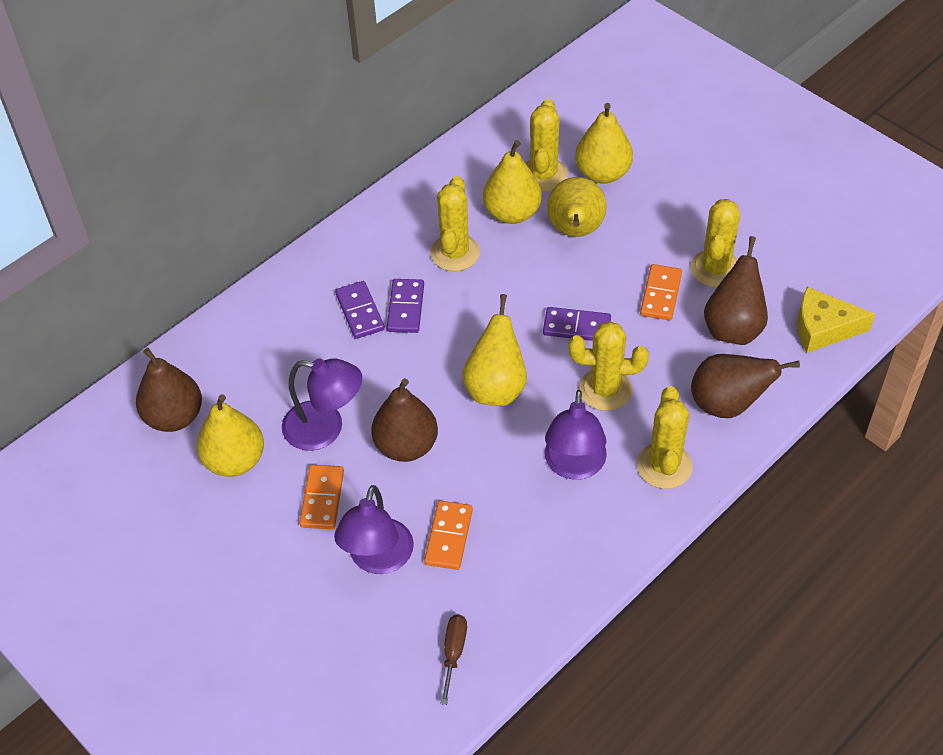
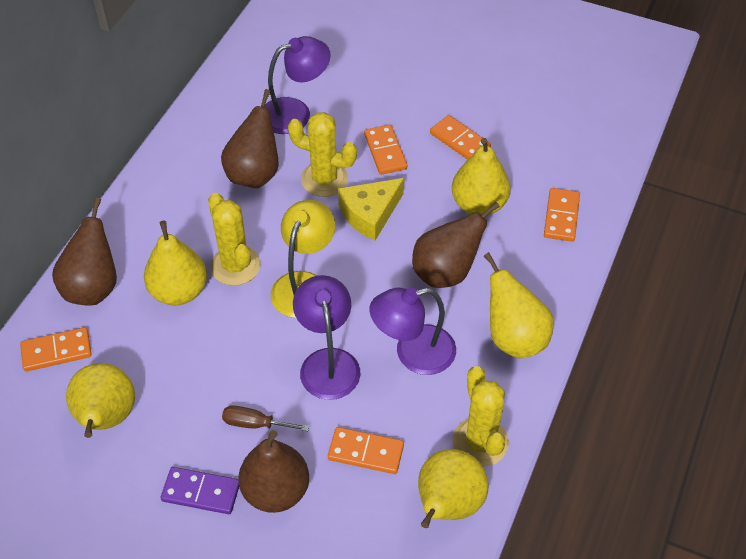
orange domino: 3 -> 5
purple domino: 3 -> 1
yellow cactus: 5 -> 3
yellow lamp: 0 -> 1

